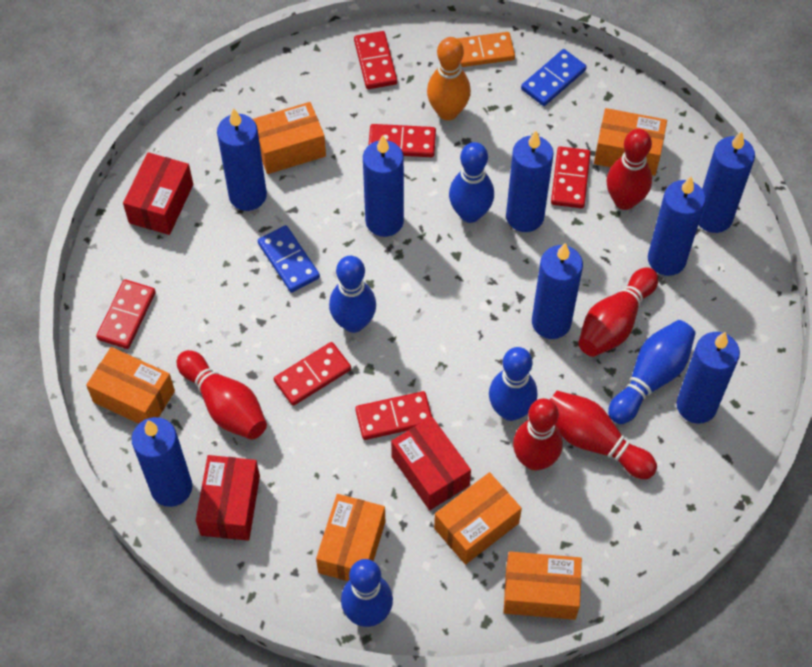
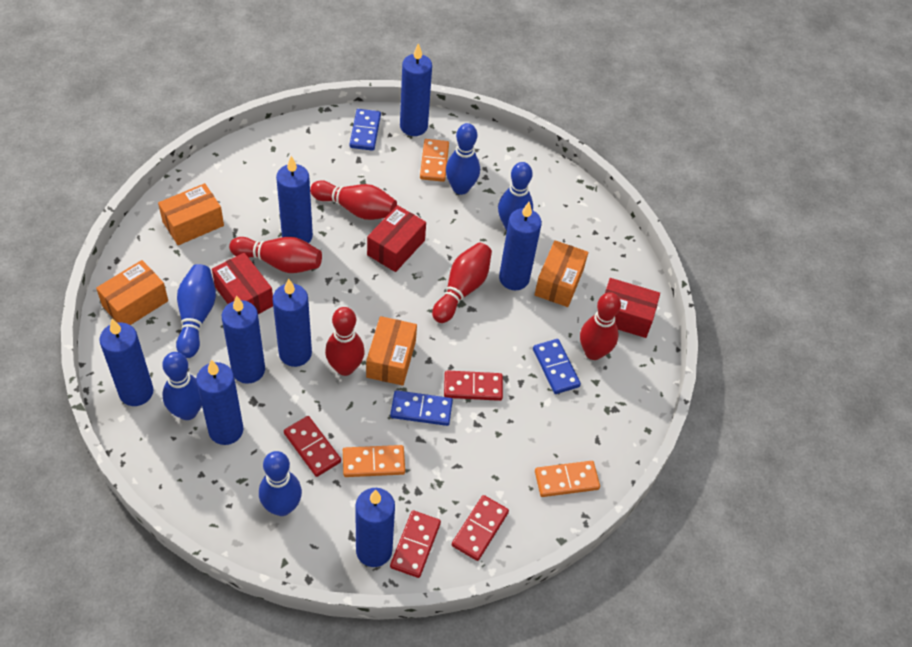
blue domino: 2 -> 3
orange bowling pin: 1 -> 0
orange box: 6 -> 4
orange domino: 1 -> 3
red domino: 6 -> 4

